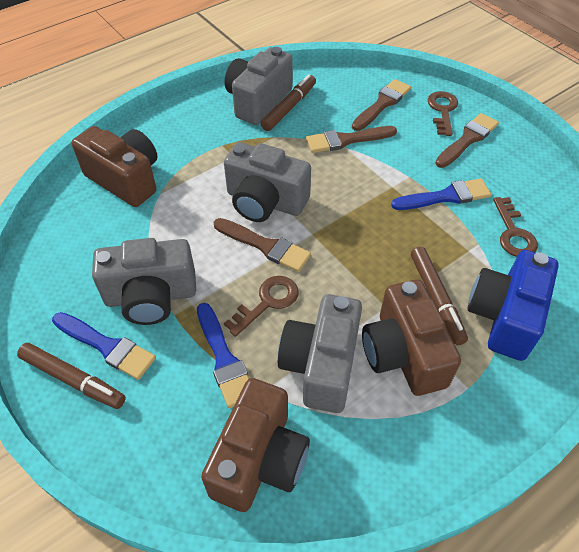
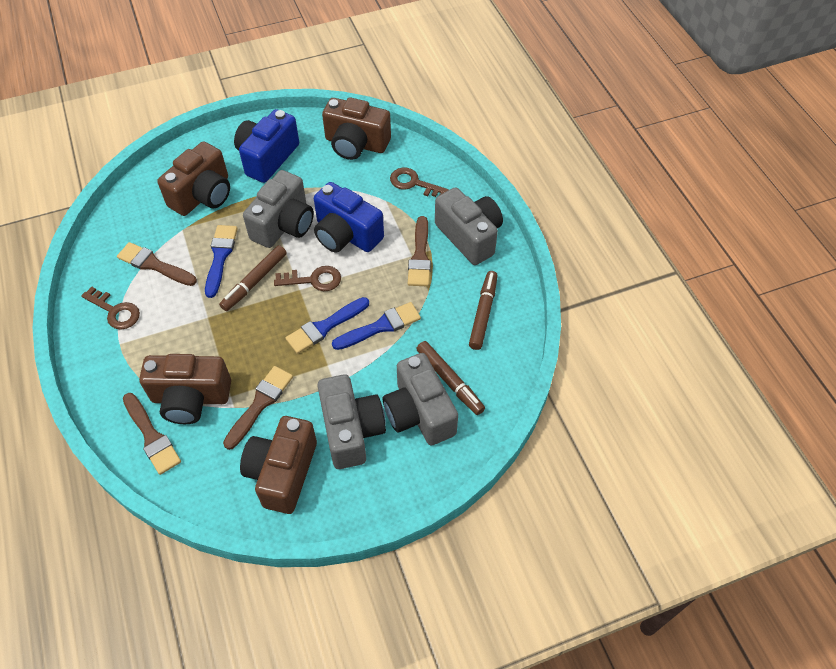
blue camera: 1 -> 2
brown camera: 3 -> 4

